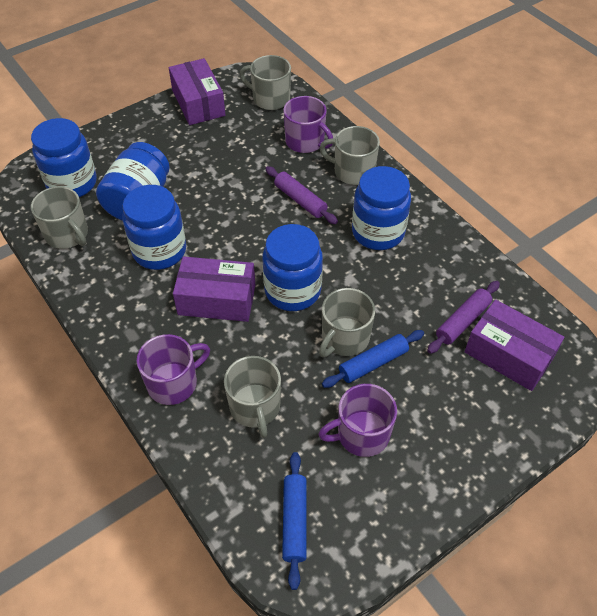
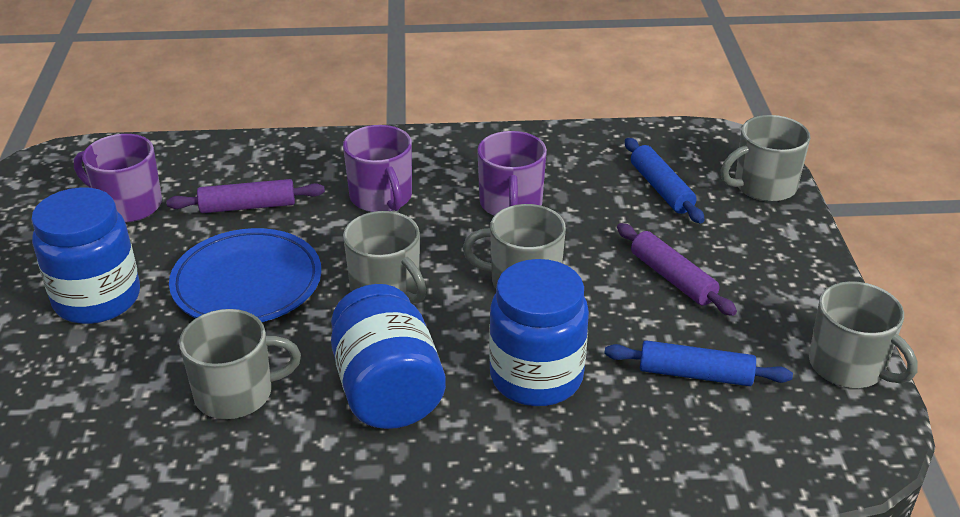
blue jar: 5 -> 3
blue plate: 0 -> 1
purple box: 3 -> 0

